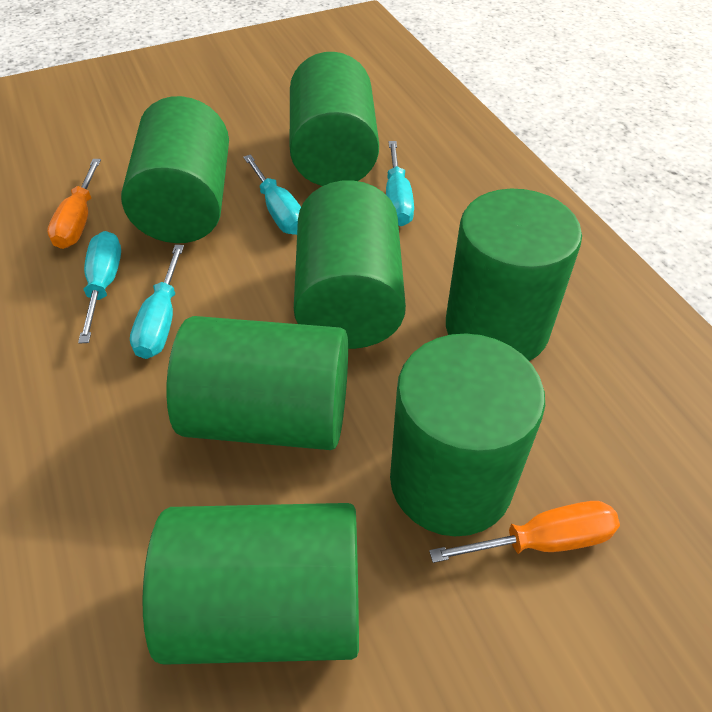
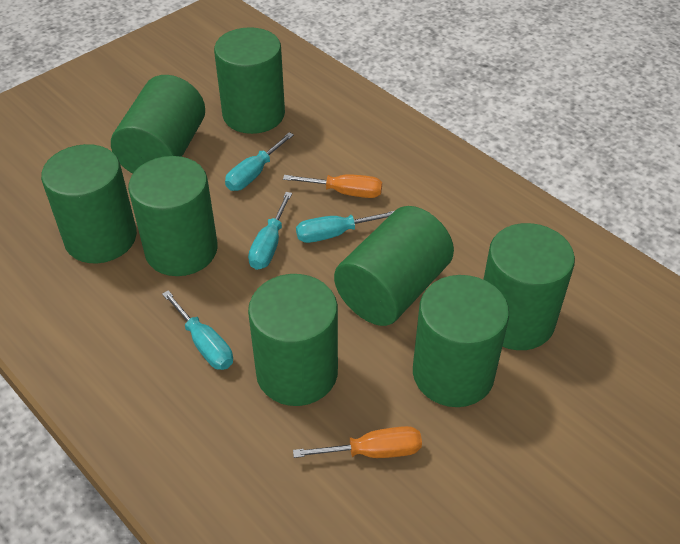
green cylinder: 7 -> 8

